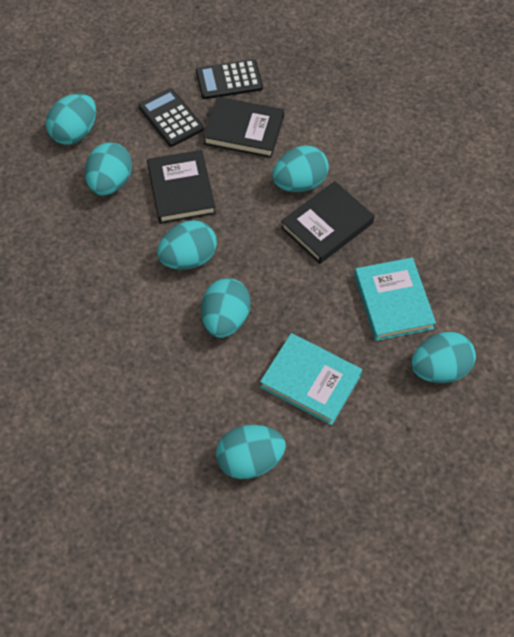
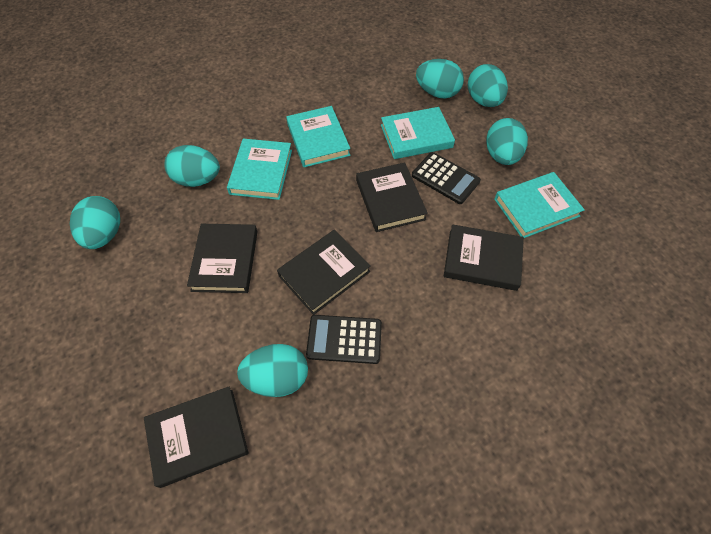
black book: 3 -> 5
turquoise book: 2 -> 4
turquoise egg: 7 -> 6

